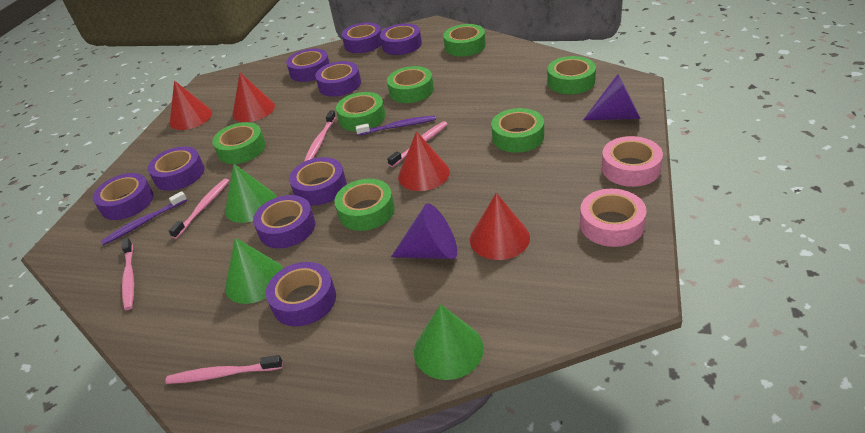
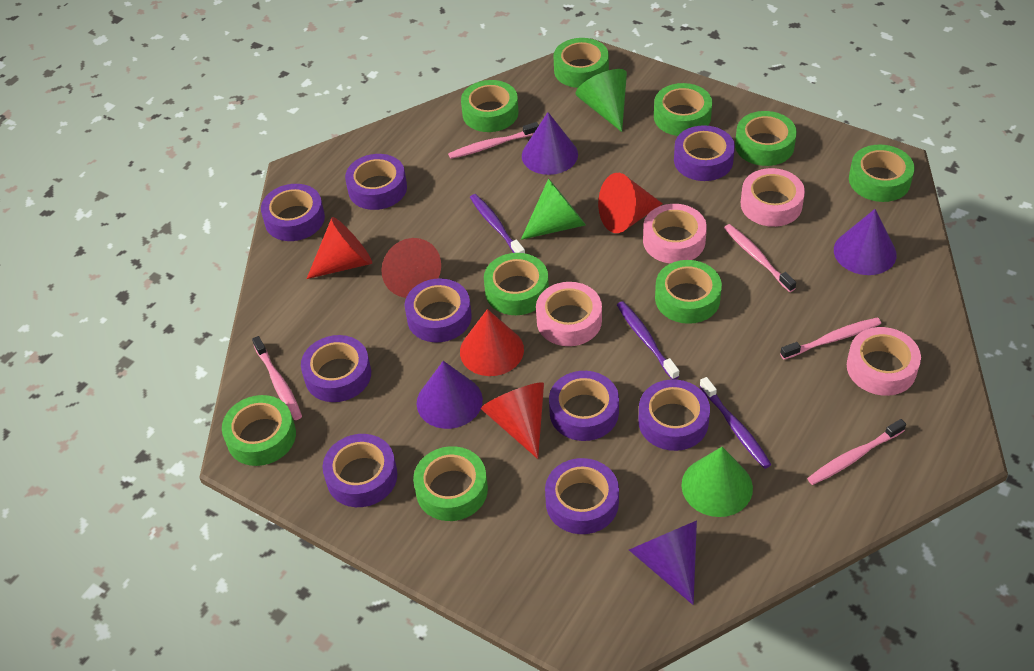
green tape: 7 -> 9
pink tape: 2 -> 4
purple cone: 2 -> 4
purple toothbrush: 2 -> 3
red cone: 4 -> 5

